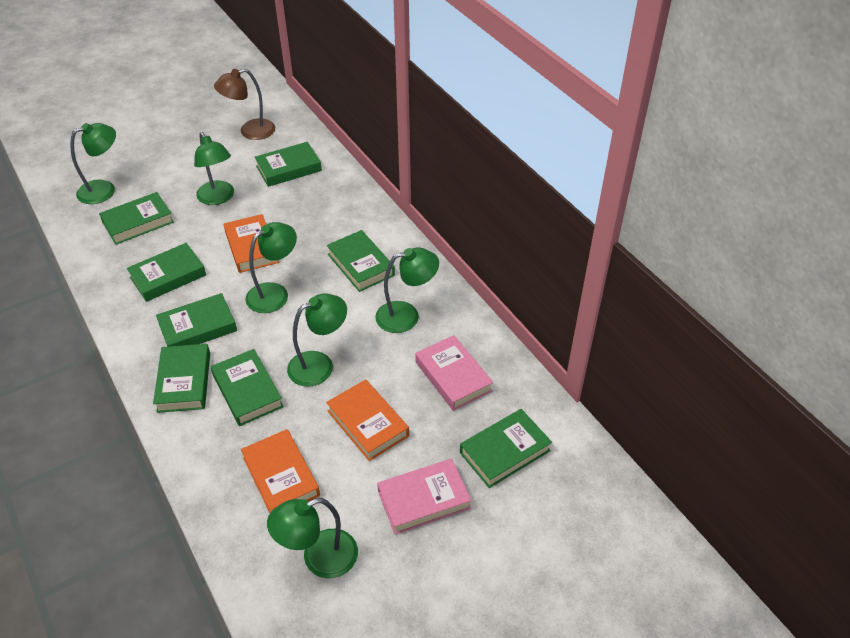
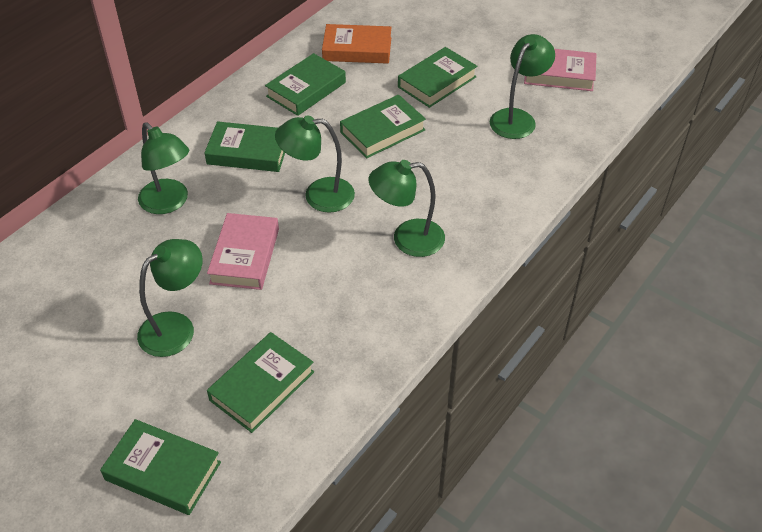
brown lamp: 1 -> 0
green book: 8 -> 6
green lamp: 6 -> 5
orange book: 3 -> 1

